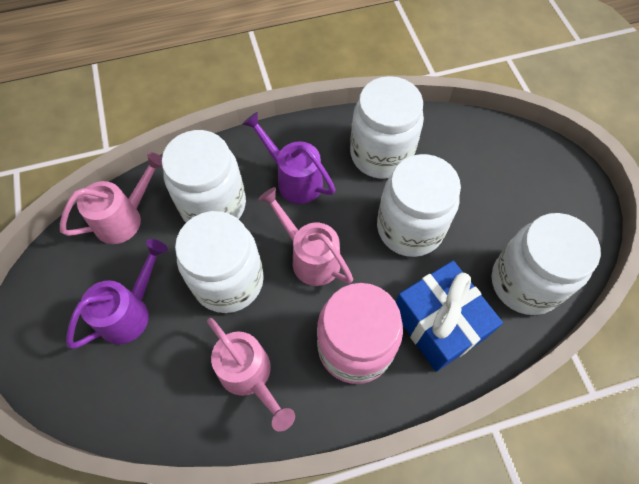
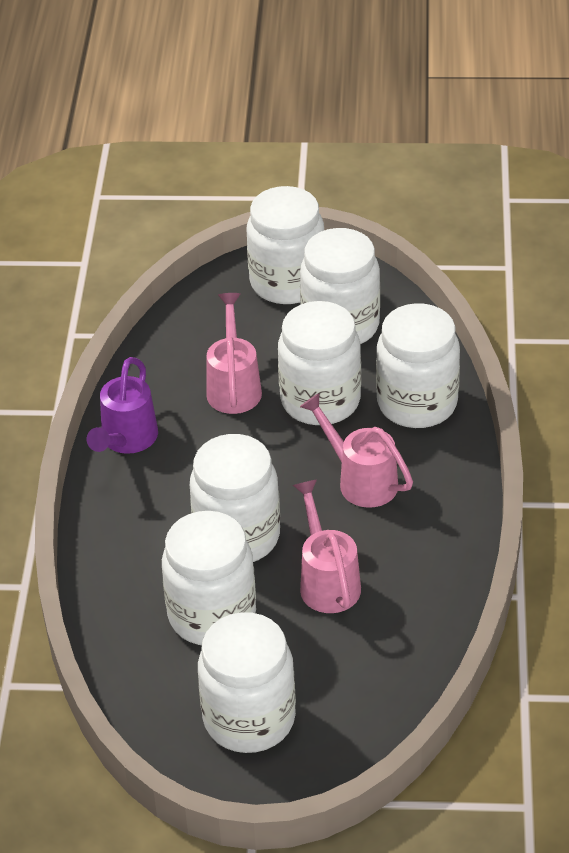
blue gift: 1 -> 0
pink jar: 1 -> 0
purple watering can: 2 -> 1
white jar: 5 -> 7

